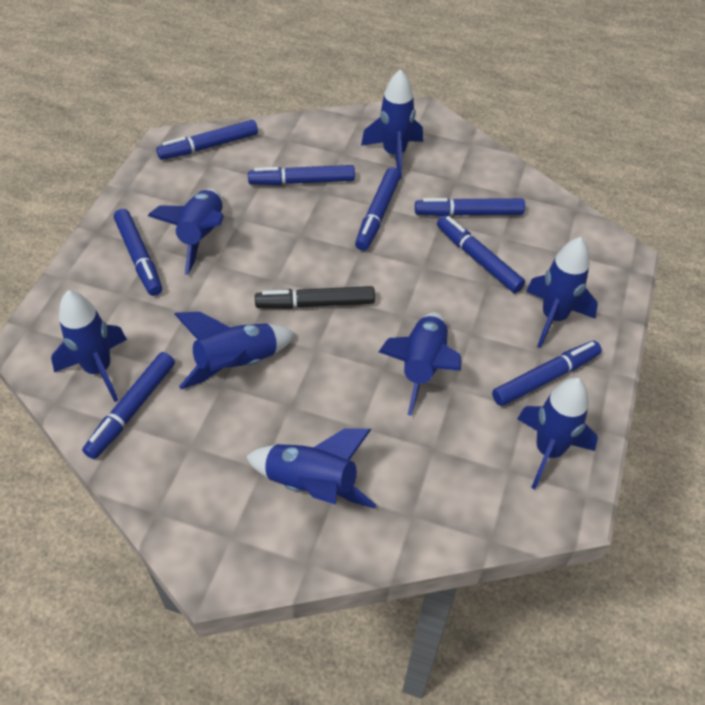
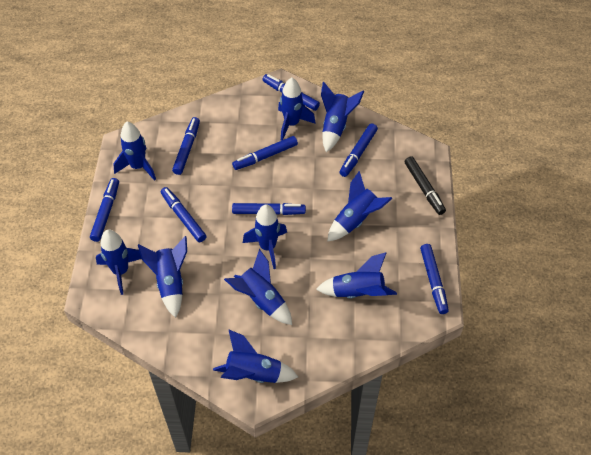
blue rocket: 8 -> 10

